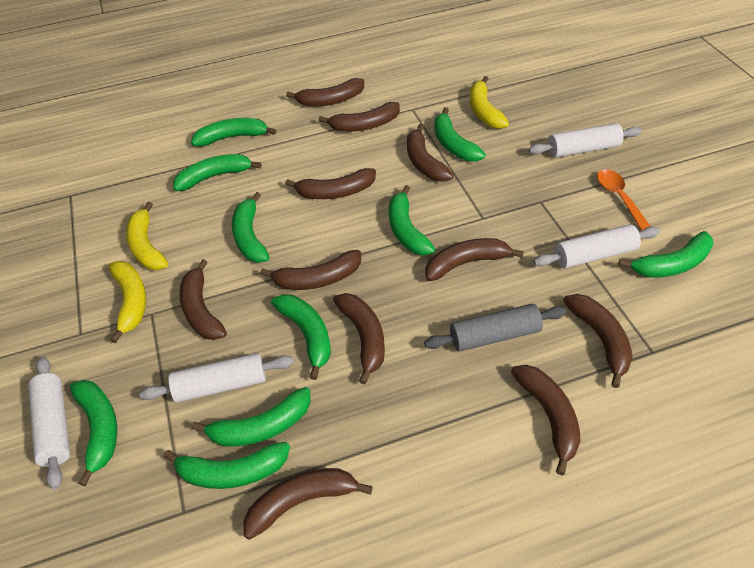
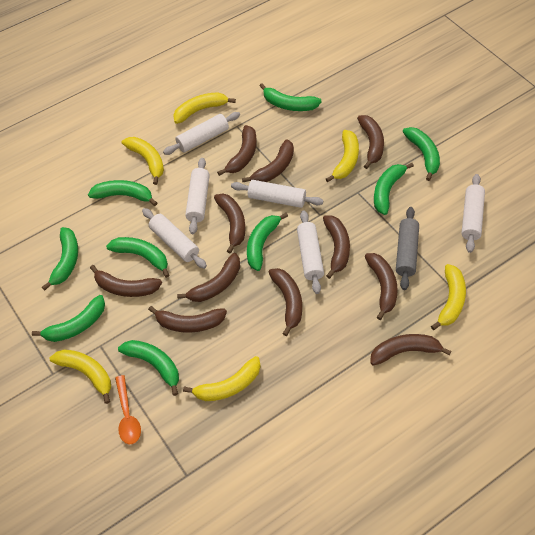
green banana: 10 -> 9
white rolling pin: 4 -> 6
yellow banana: 3 -> 6

